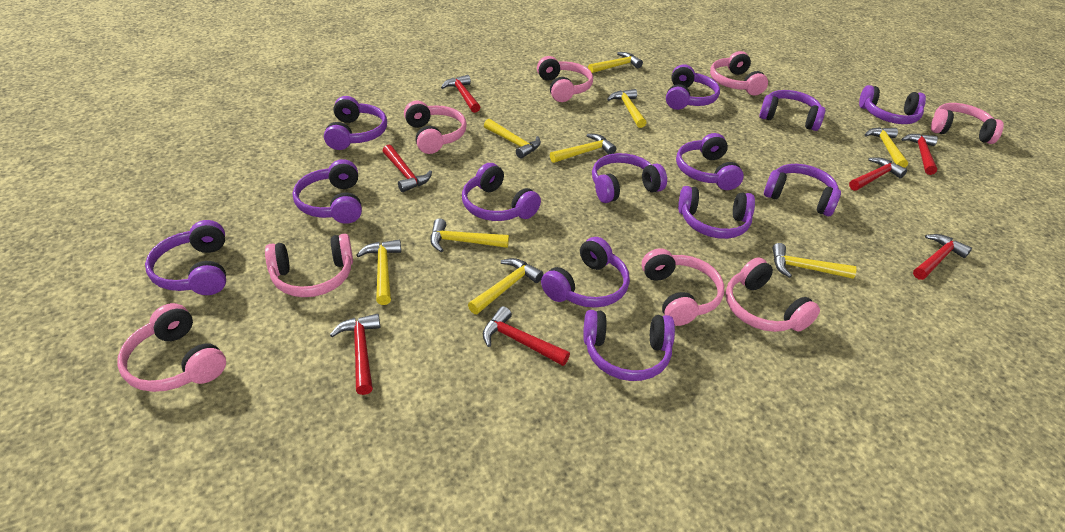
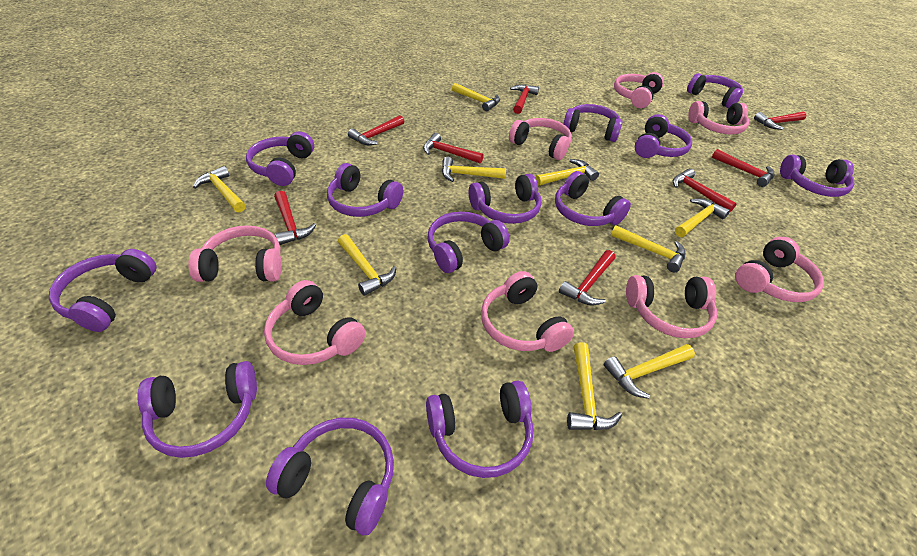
red hammer: 7 -> 8

